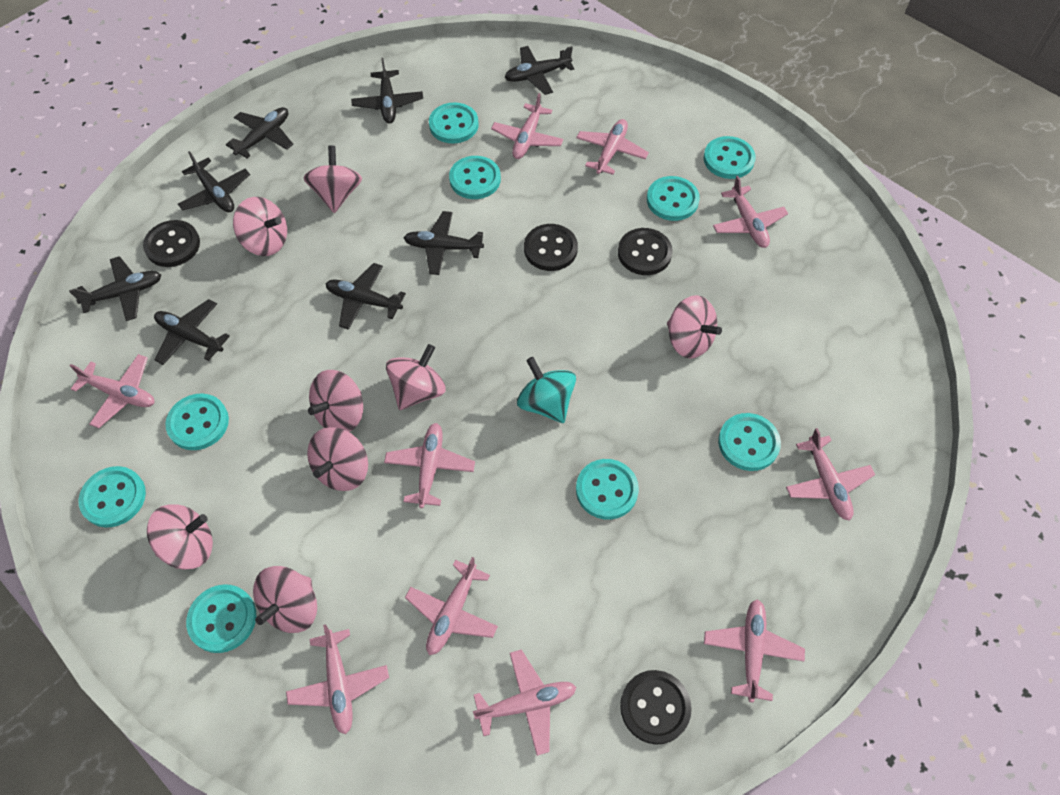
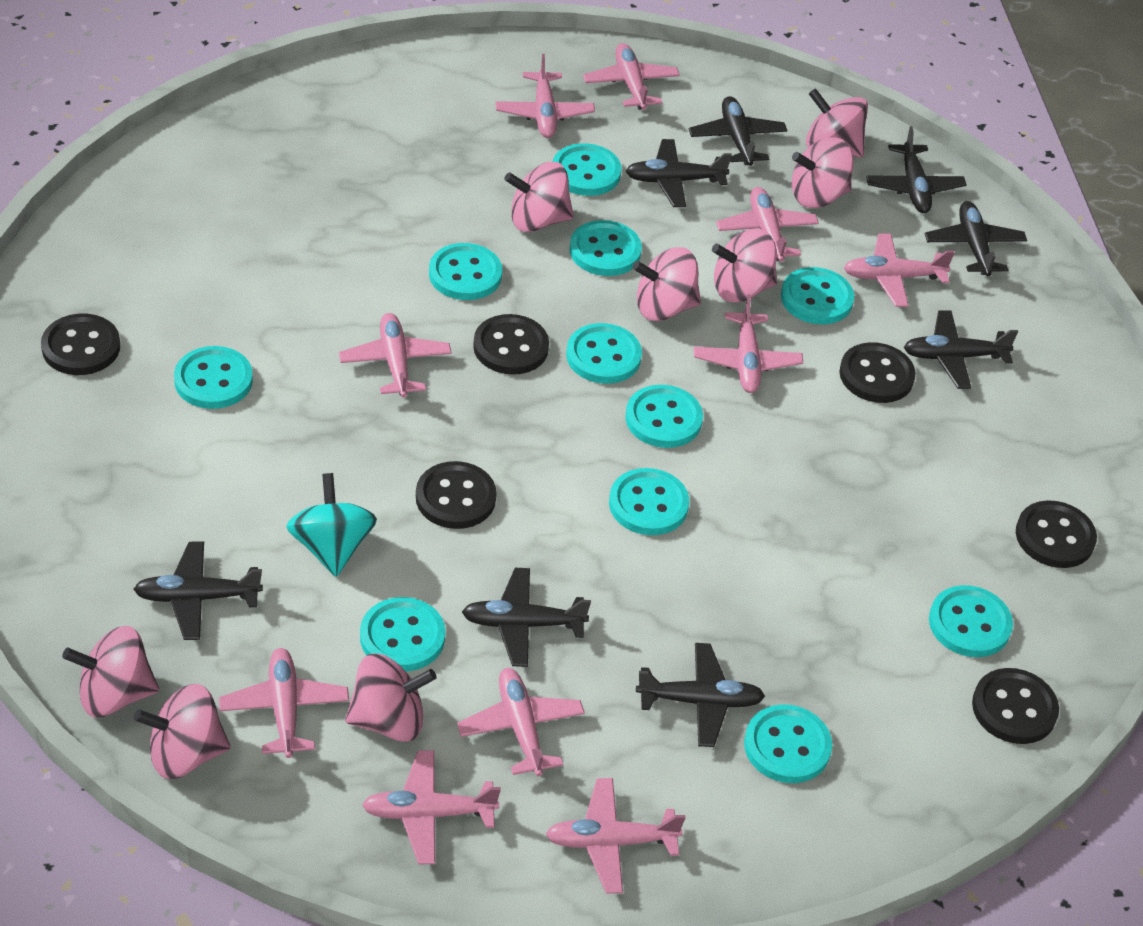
black button: 4 -> 6
turquoise button: 9 -> 11

